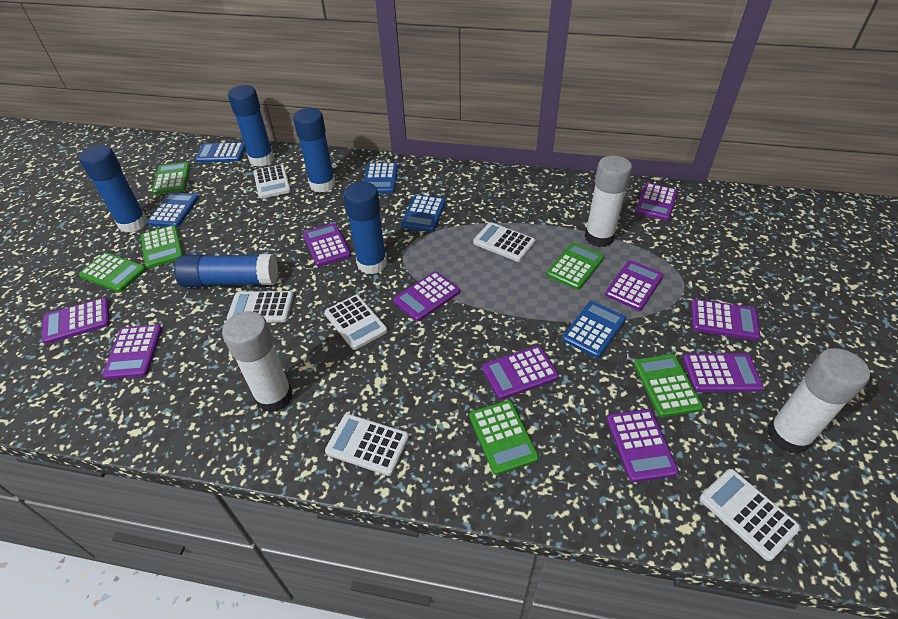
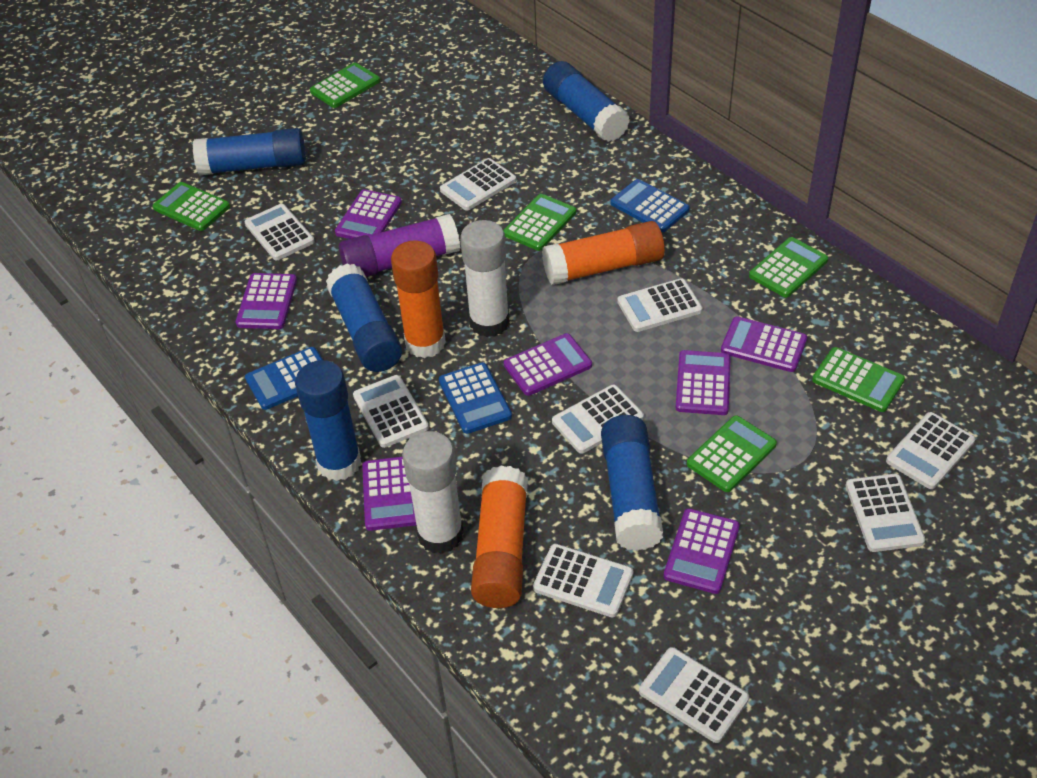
blue calculator: 5 -> 3
orange glue stick: 0 -> 3
purple calculator: 10 -> 7
purple glue stick: 0 -> 1
white calculator: 6 -> 9
white glue stick: 3 -> 2

